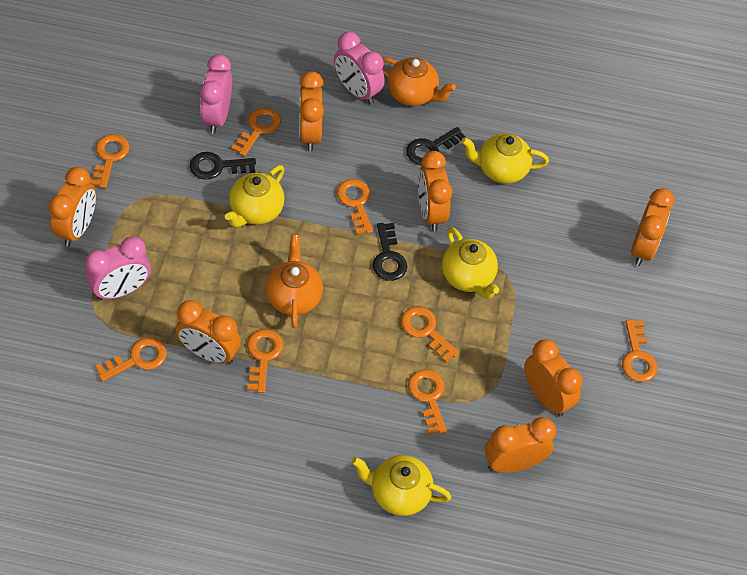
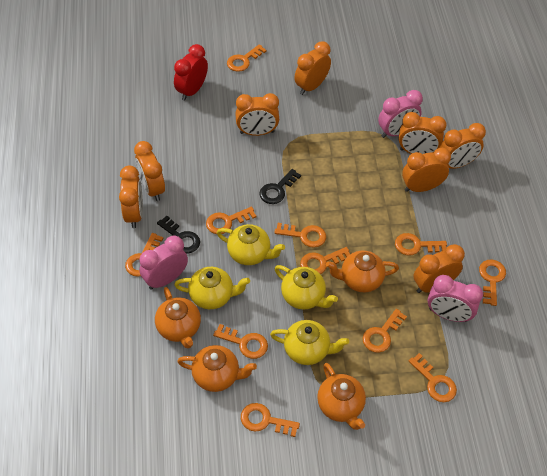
black key: 3 -> 2
orange clock: 7 -> 8
orange key: 8 -> 11
orange teapot: 2 -> 4
red clock: 0 -> 1

